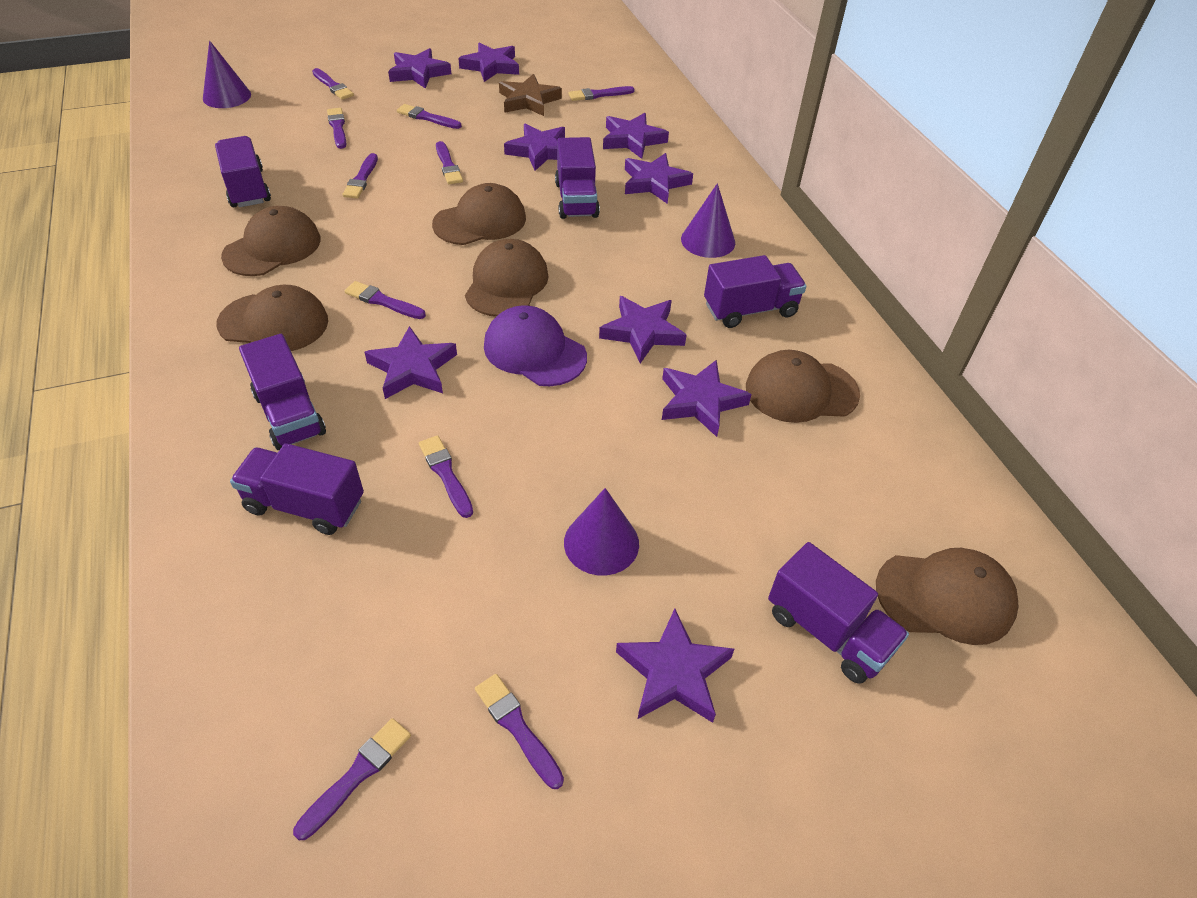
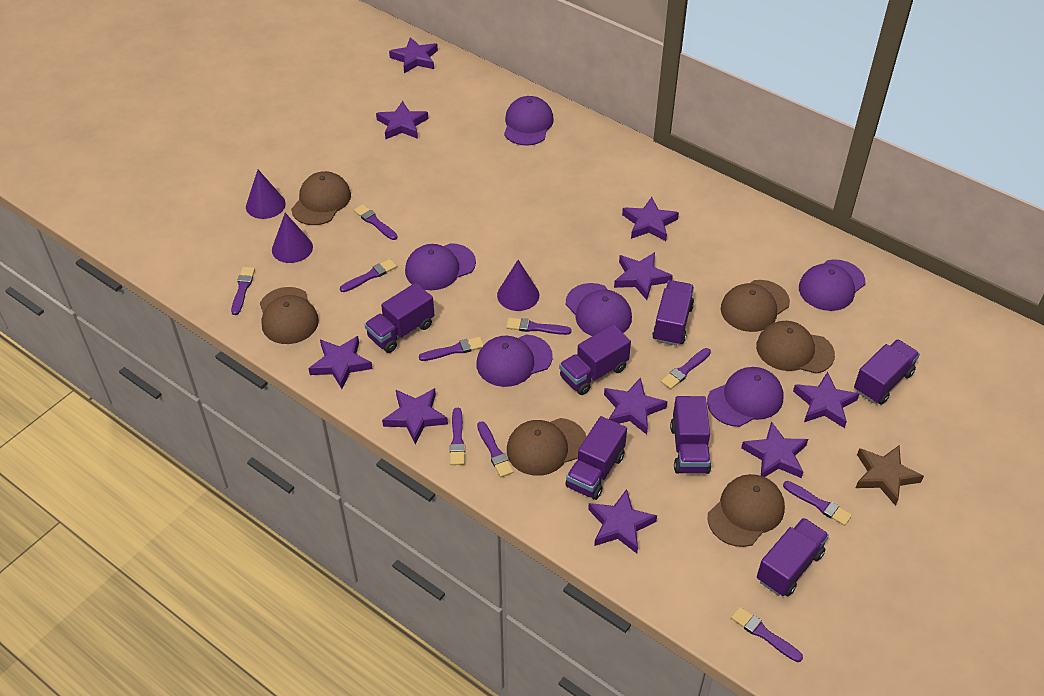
purple cap: 1 -> 6
purple star: 9 -> 10
purple truck: 6 -> 7

